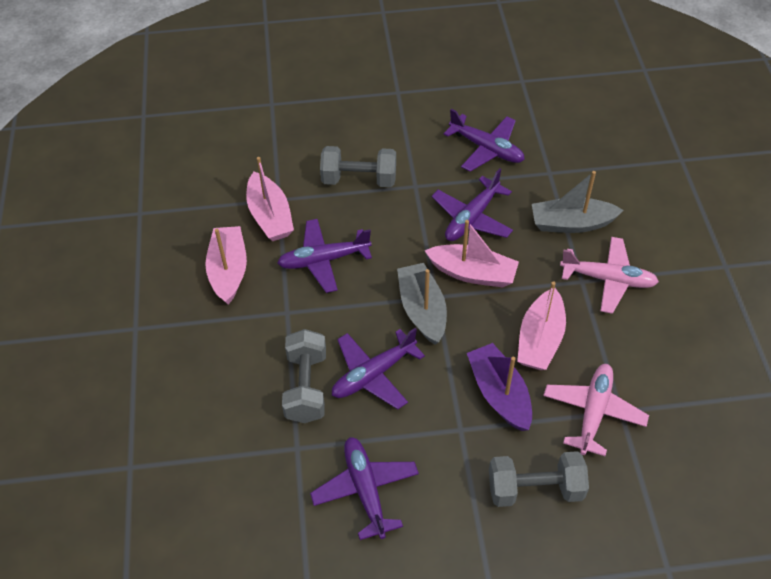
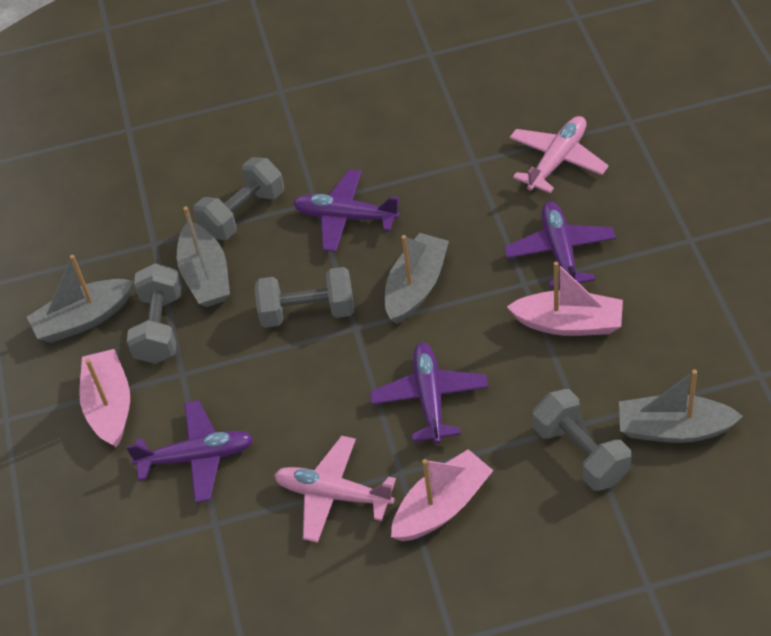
grey boat: 2 -> 4
grey dumbbell: 3 -> 4
pink boat: 4 -> 3
purple boat: 1 -> 0
purple plane: 5 -> 4

